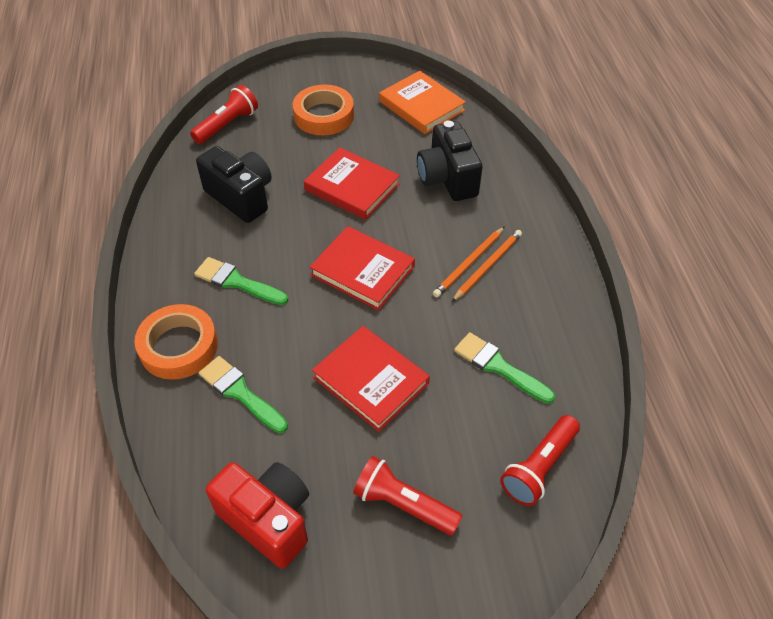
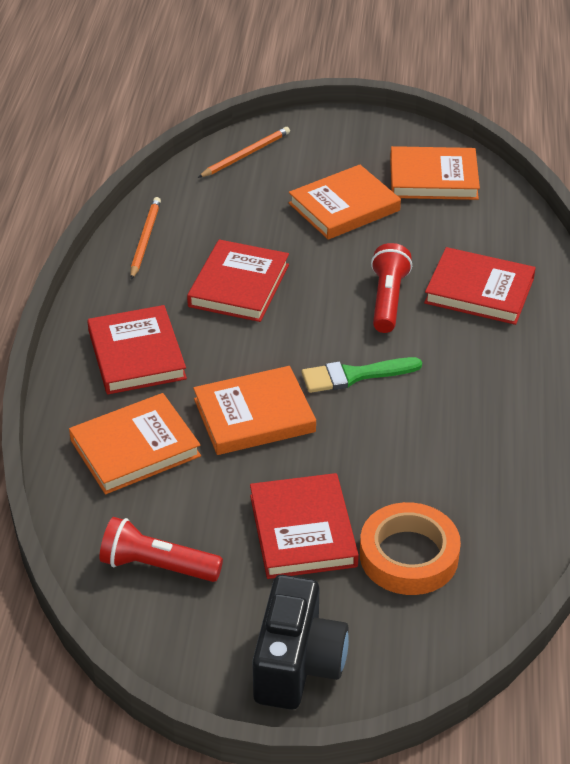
black camera: 2 -> 1
green brush: 3 -> 1
orange book: 1 -> 4
orange tape: 2 -> 1
red book: 3 -> 4
red camera: 1 -> 0
red flashlight: 3 -> 2

